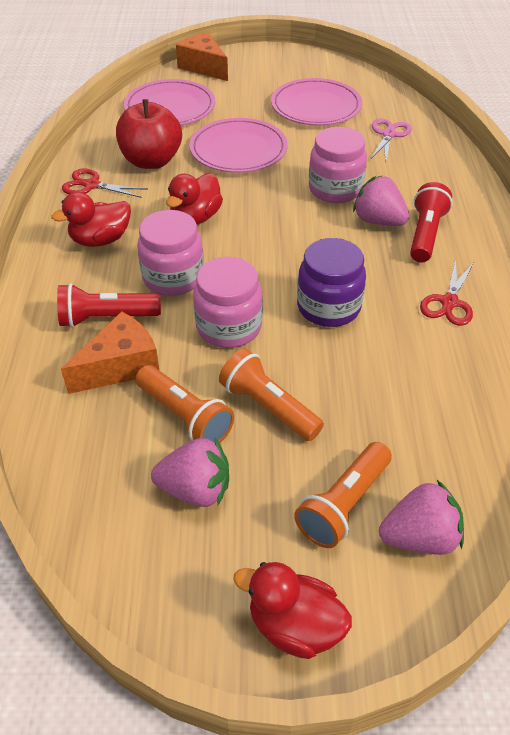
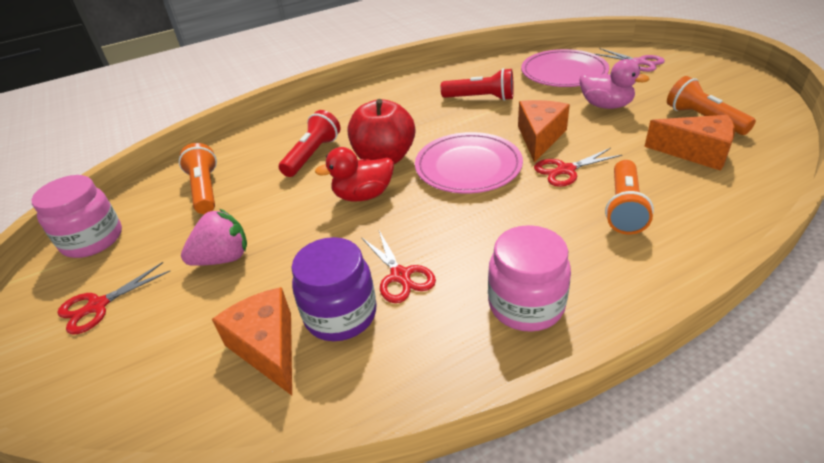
orange cheese: 2 -> 3
pink duck: 0 -> 1
pink jar: 3 -> 2
pink plate: 3 -> 2
pink strawberry: 3 -> 1
red duck: 3 -> 1
red scissors: 2 -> 3

